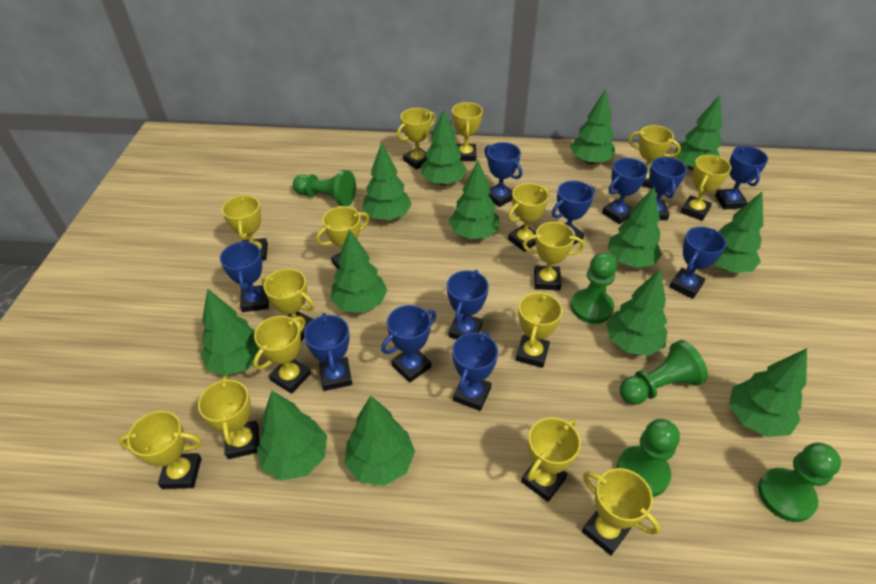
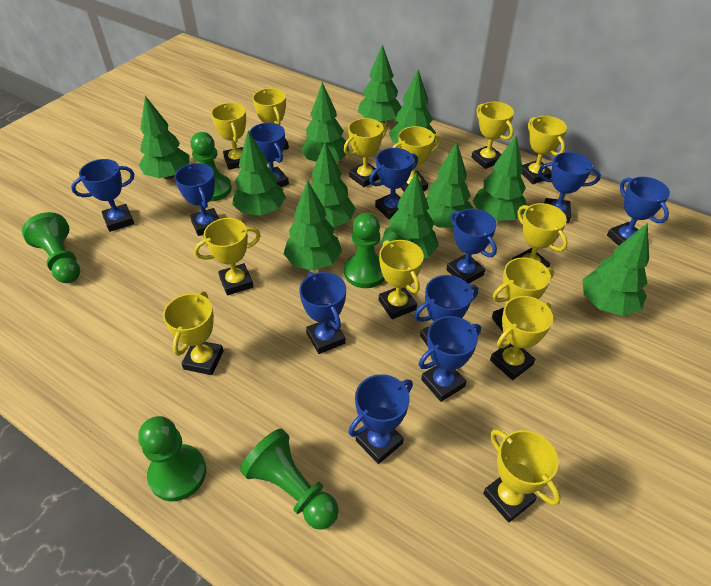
green tree: 13 -> 11
yellow trophy: 15 -> 13

